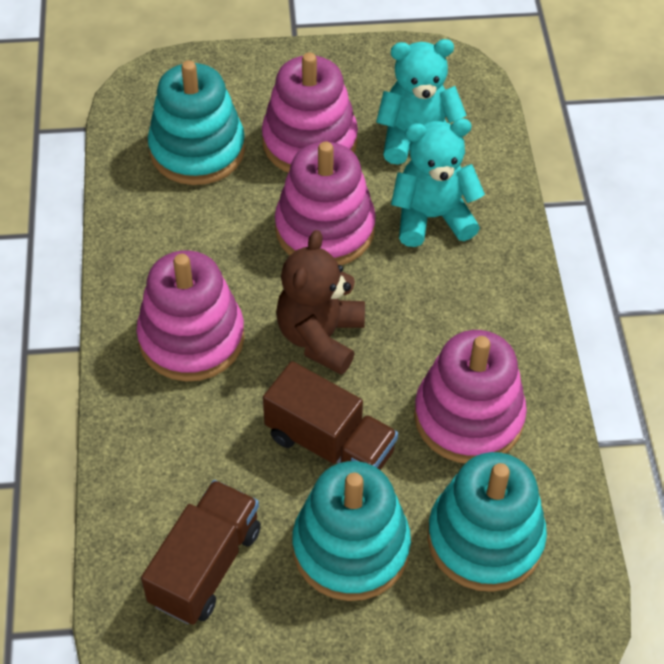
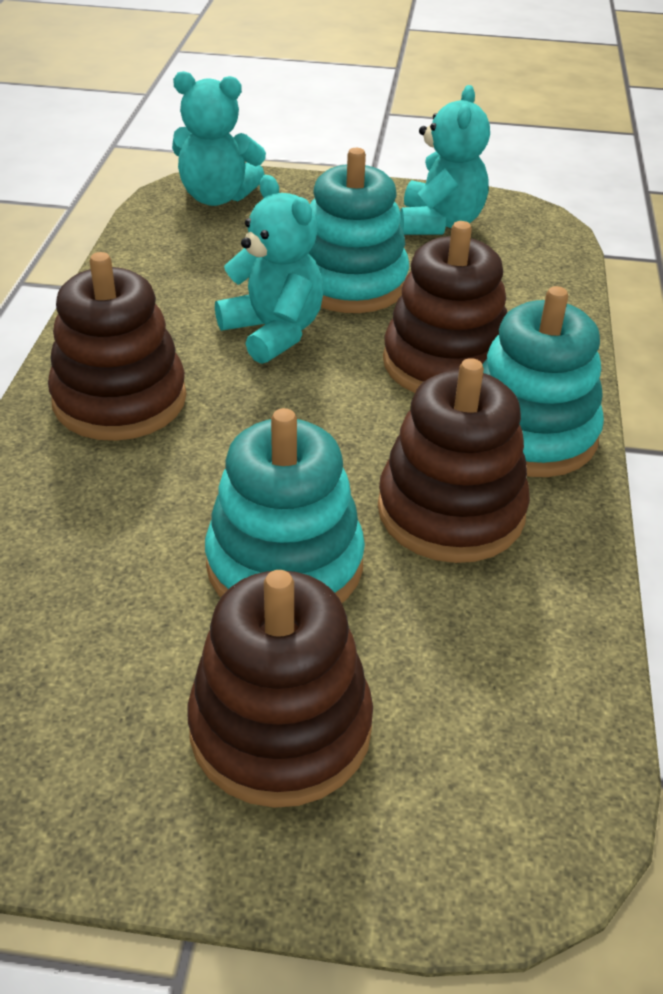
brown stacking toy: 0 -> 4
brown teddy bear: 1 -> 0
brown truck: 2 -> 0
pink stacking toy: 4 -> 0
turquoise teddy bear: 2 -> 3

